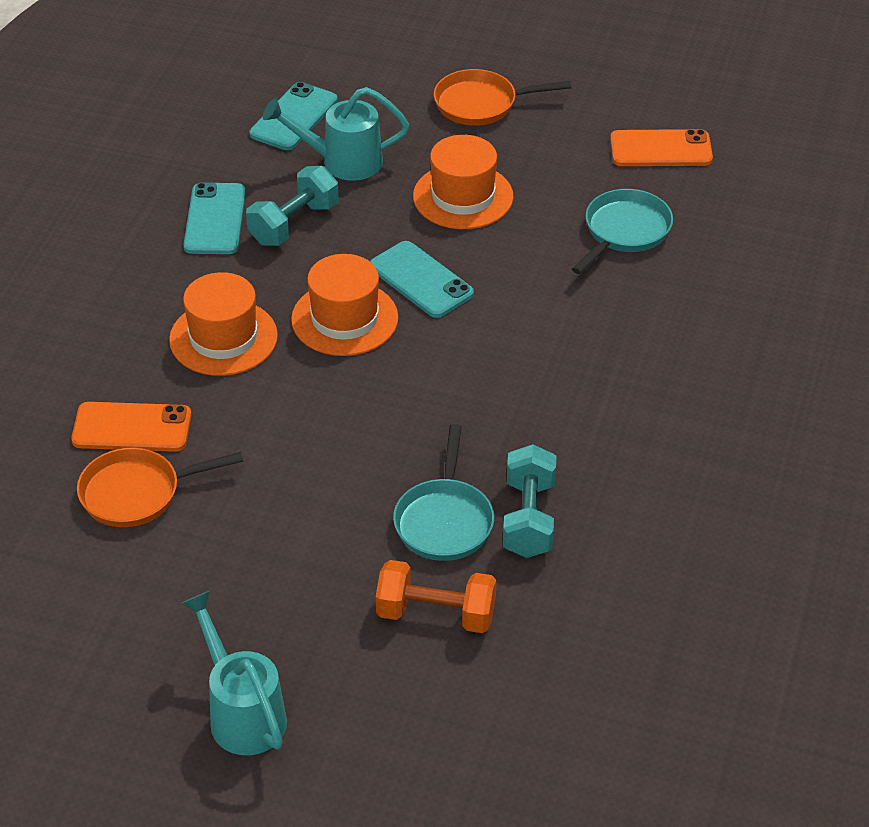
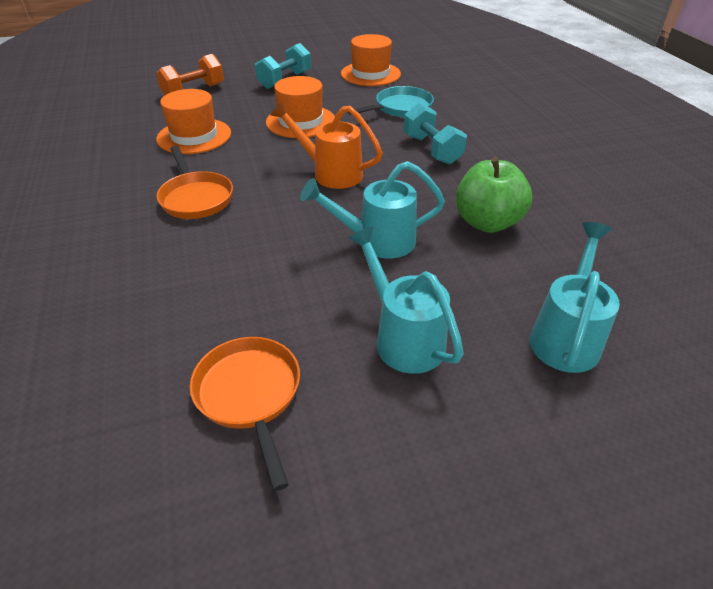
green apple: 0 -> 1
orange phone: 2 -> 0
orange watering can: 0 -> 1
turquoise pan: 2 -> 1
turquoise phone: 3 -> 0
turquoise watering can: 2 -> 3

